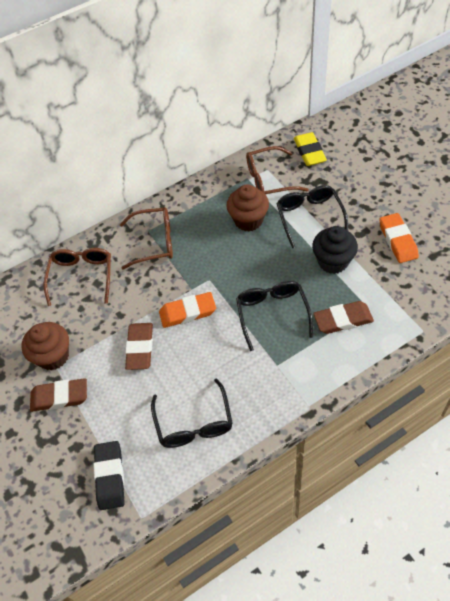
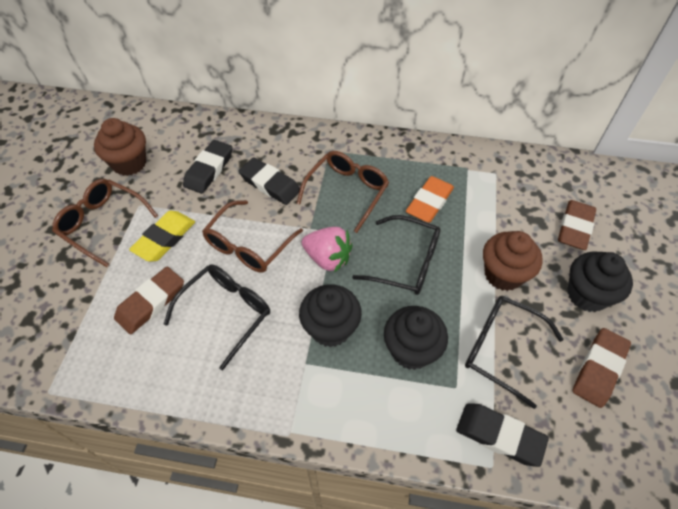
black cupcake: 1 -> 3
black eraser: 1 -> 3
orange eraser: 2 -> 1
pink strawberry: 0 -> 1

